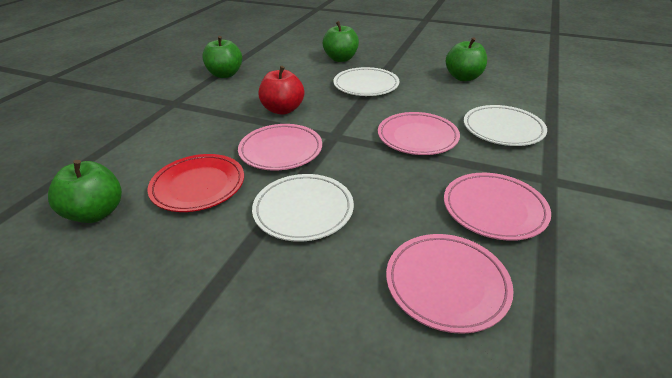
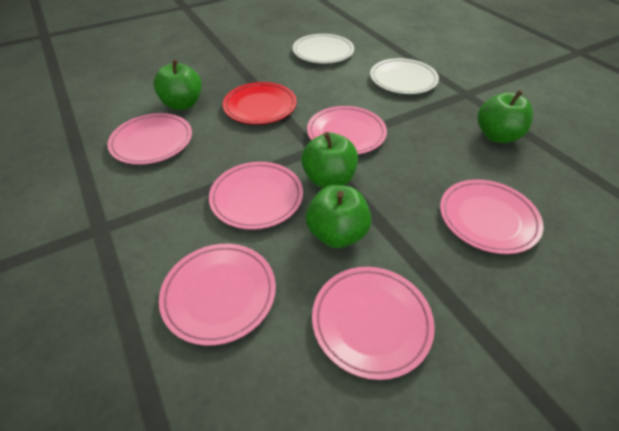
pink plate: 4 -> 6
red apple: 1 -> 0
white plate: 3 -> 2

